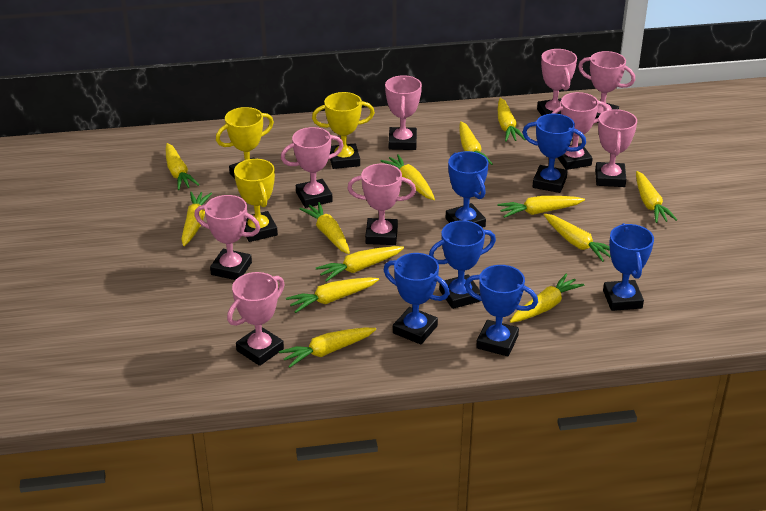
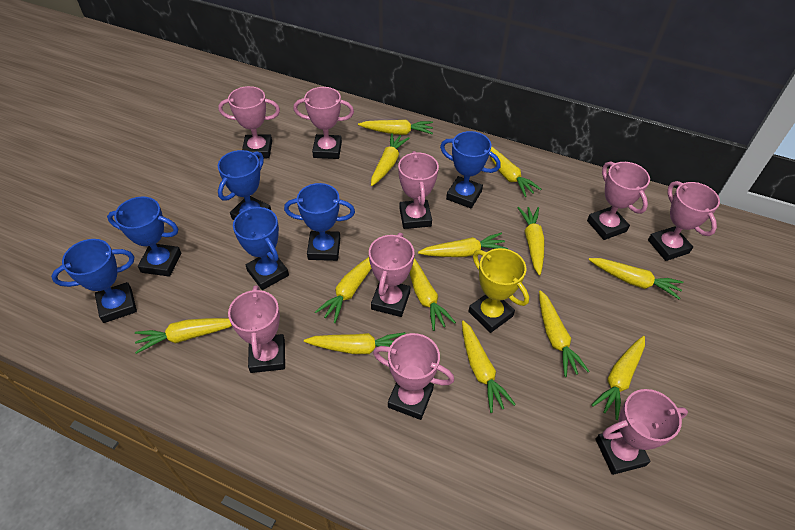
yellow trophy: 3 -> 1

